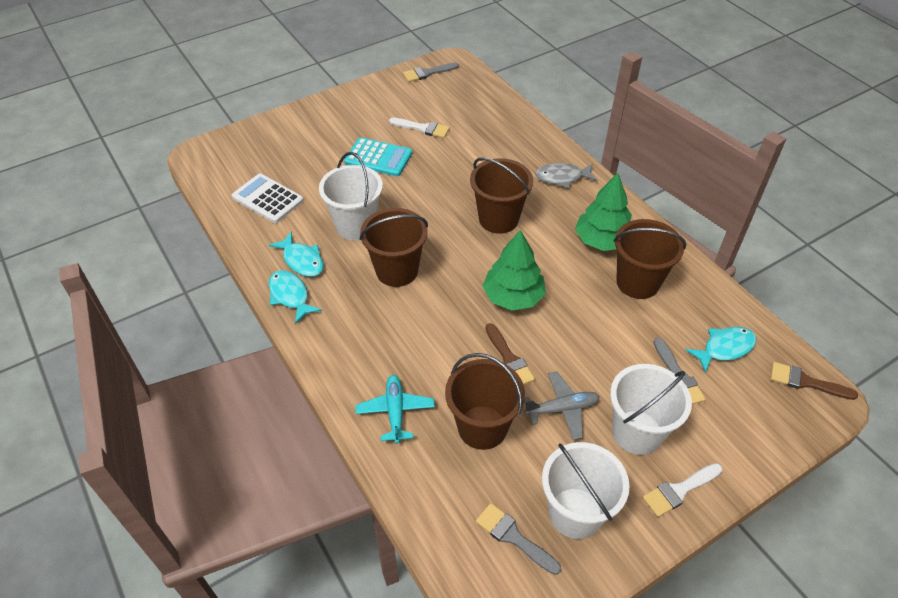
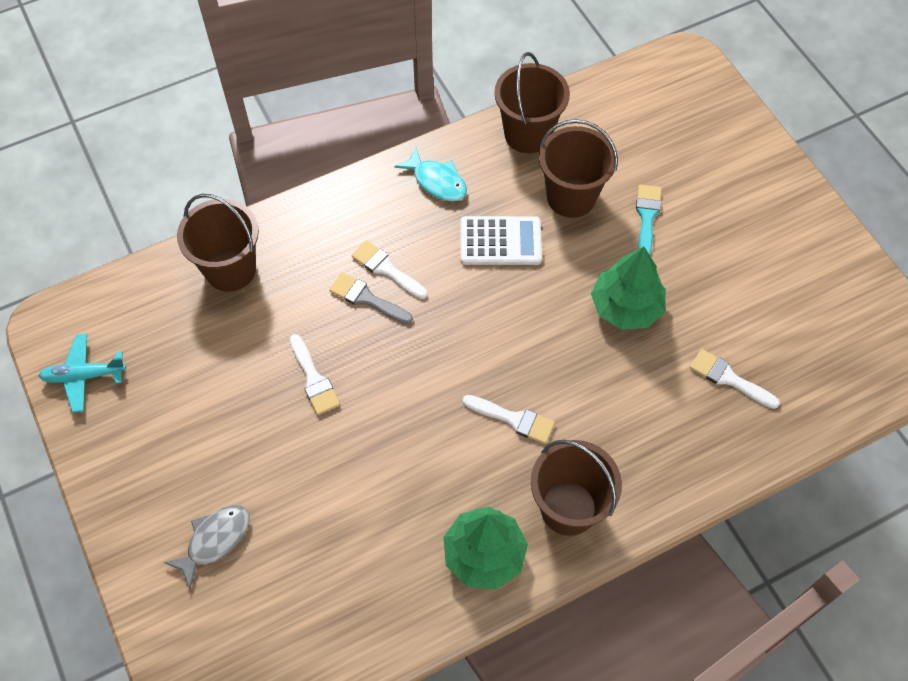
brown brush: 2 -> 0
grey brush: 3 -> 1
grey plane: 1 -> 0
turquoise brush: 0 -> 1
turquoise calculator: 1 -> 0
turquoise fish: 3 -> 1
white brush: 2 -> 4
white bucket: 3 -> 0

